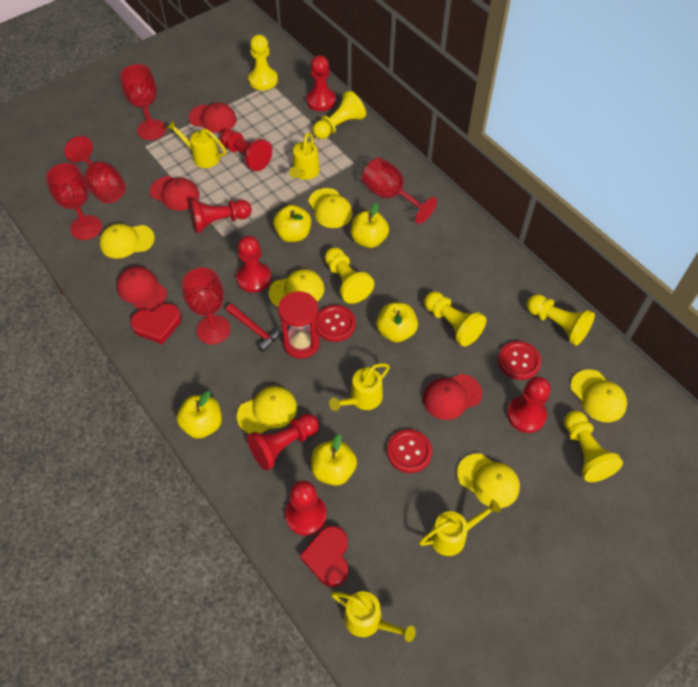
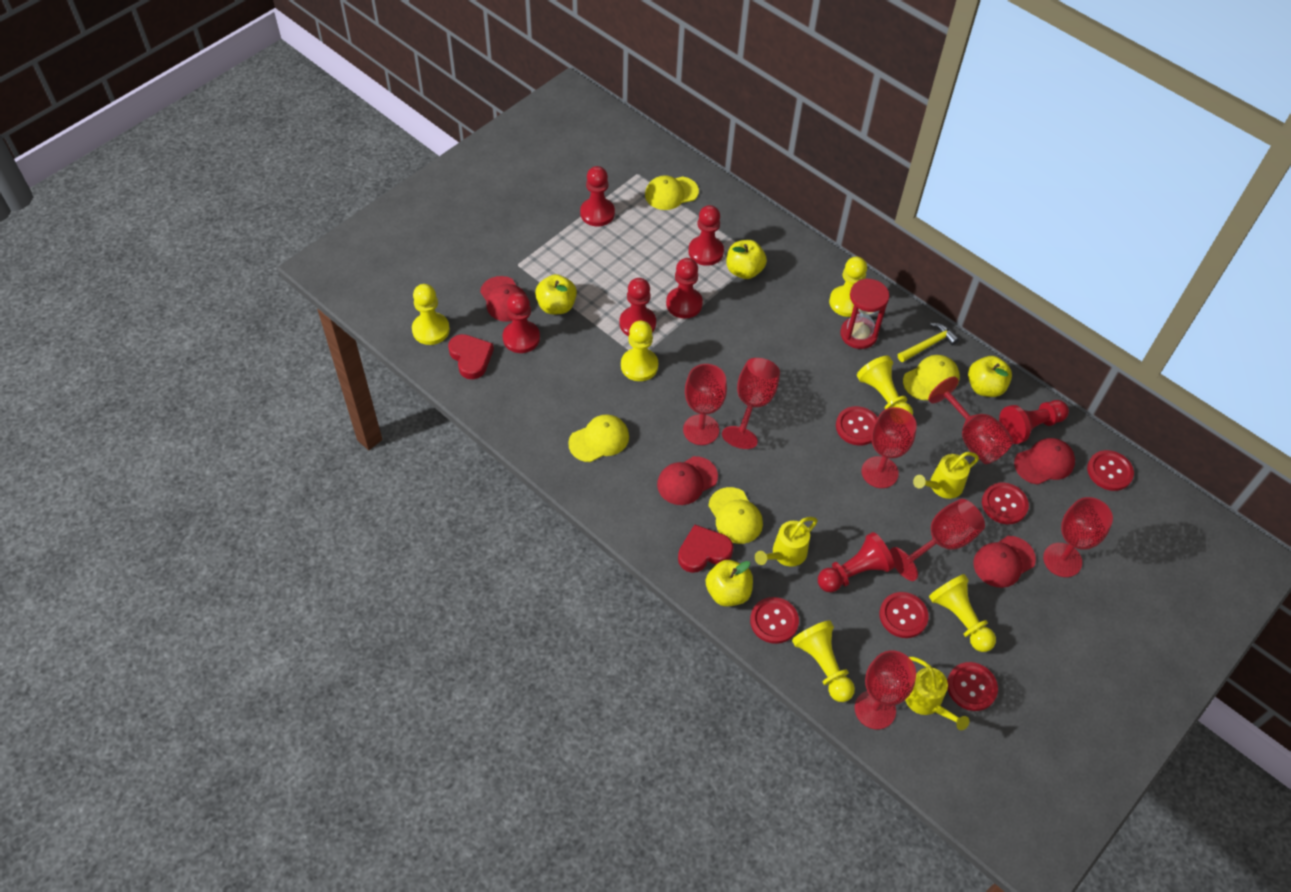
red button: 3 -> 6
red goblet: 5 -> 7
red hammer: 1 -> 0
yellow apple: 5 -> 4
yellow cap: 6 -> 4
yellow hammer: 0 -> 1
yellow watering can: 5 -> 3

